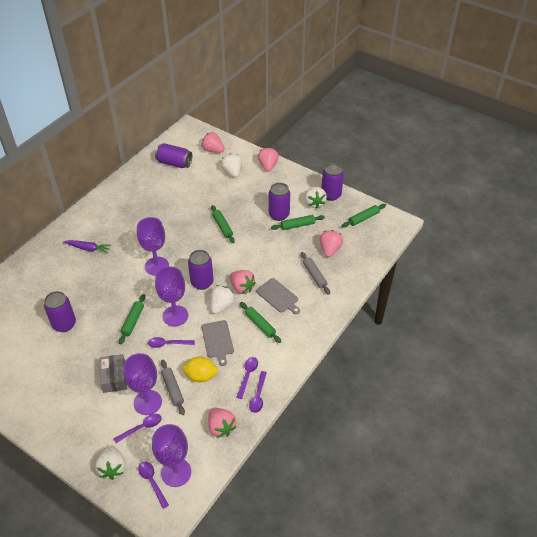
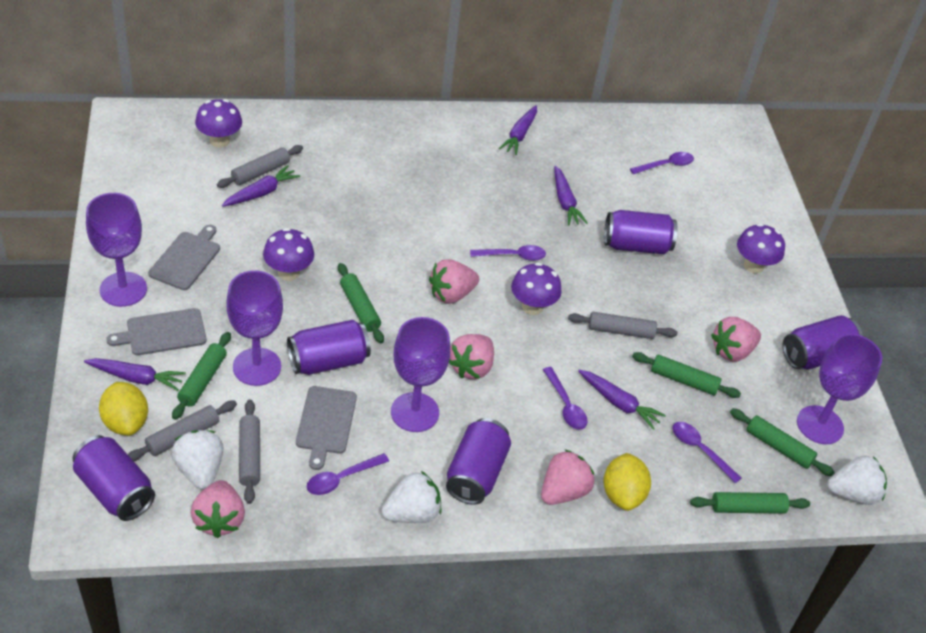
grey box: 1 -> 0
grey cutting board: 2 -> 3
grey rolling pin: 2 -> 4
purple carrot: 1 -> 5
purple mushroom: 0 -> 4
white strawberry: 4 -> 3
yellow lemon: 1 -> 2

